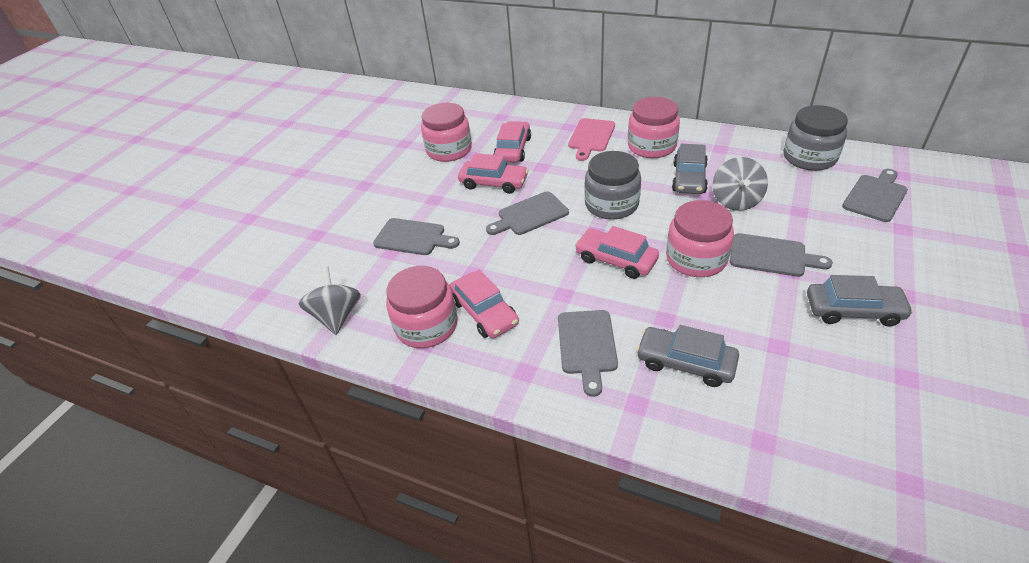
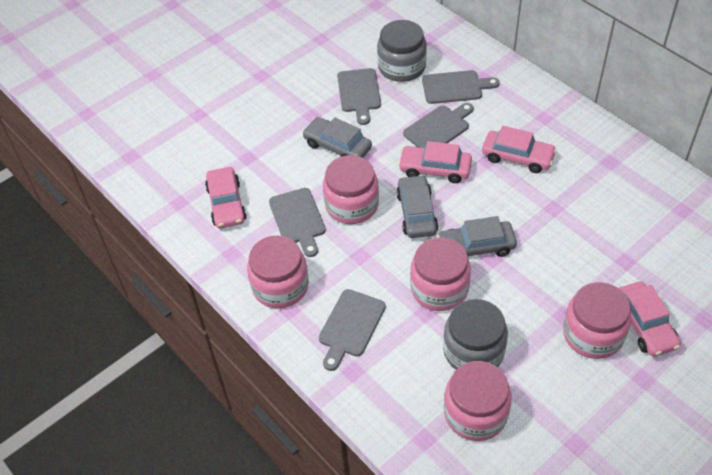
grey spinning top: 2 -> 0
pink cutting board: 1 -> 0
pink jar: 4 -> 5

